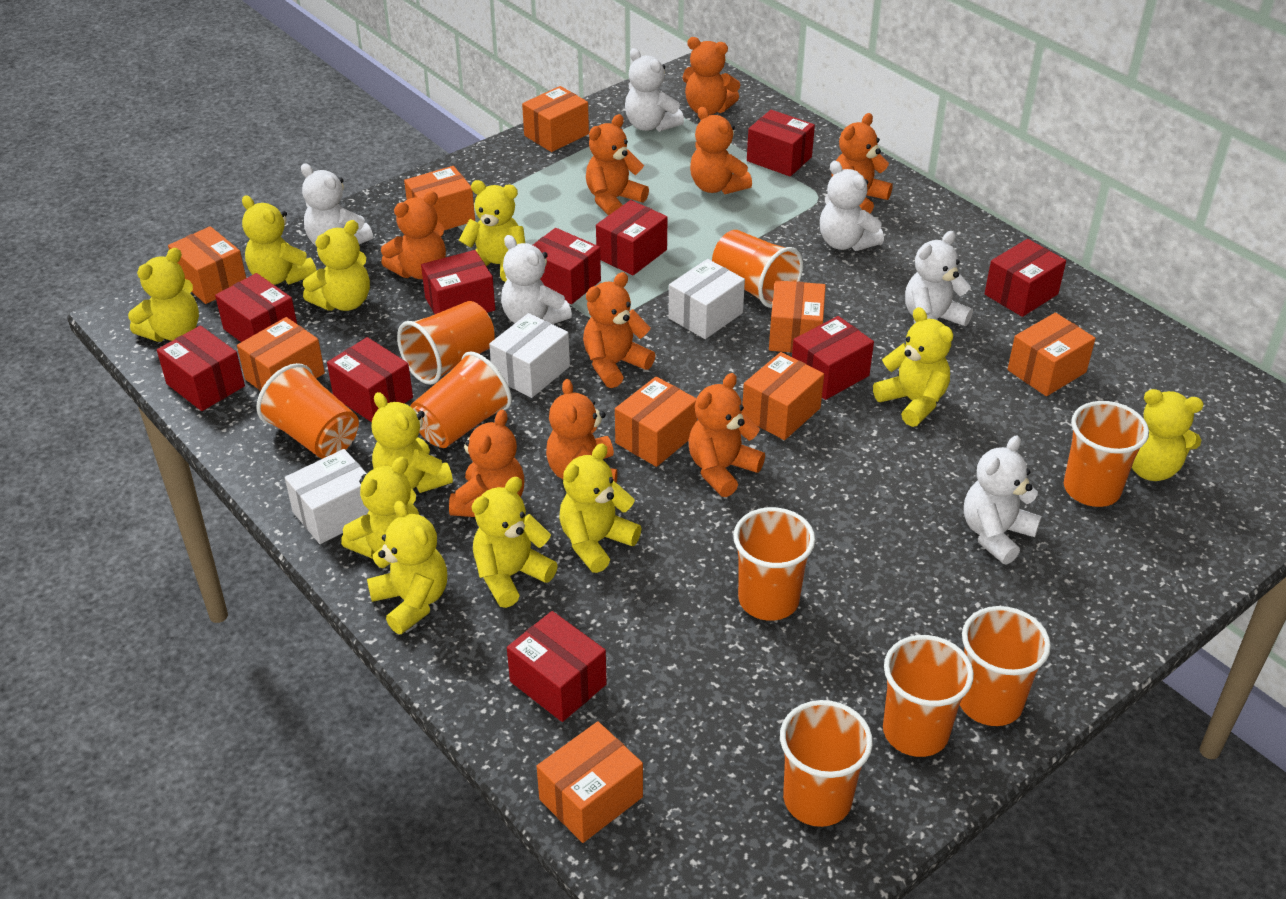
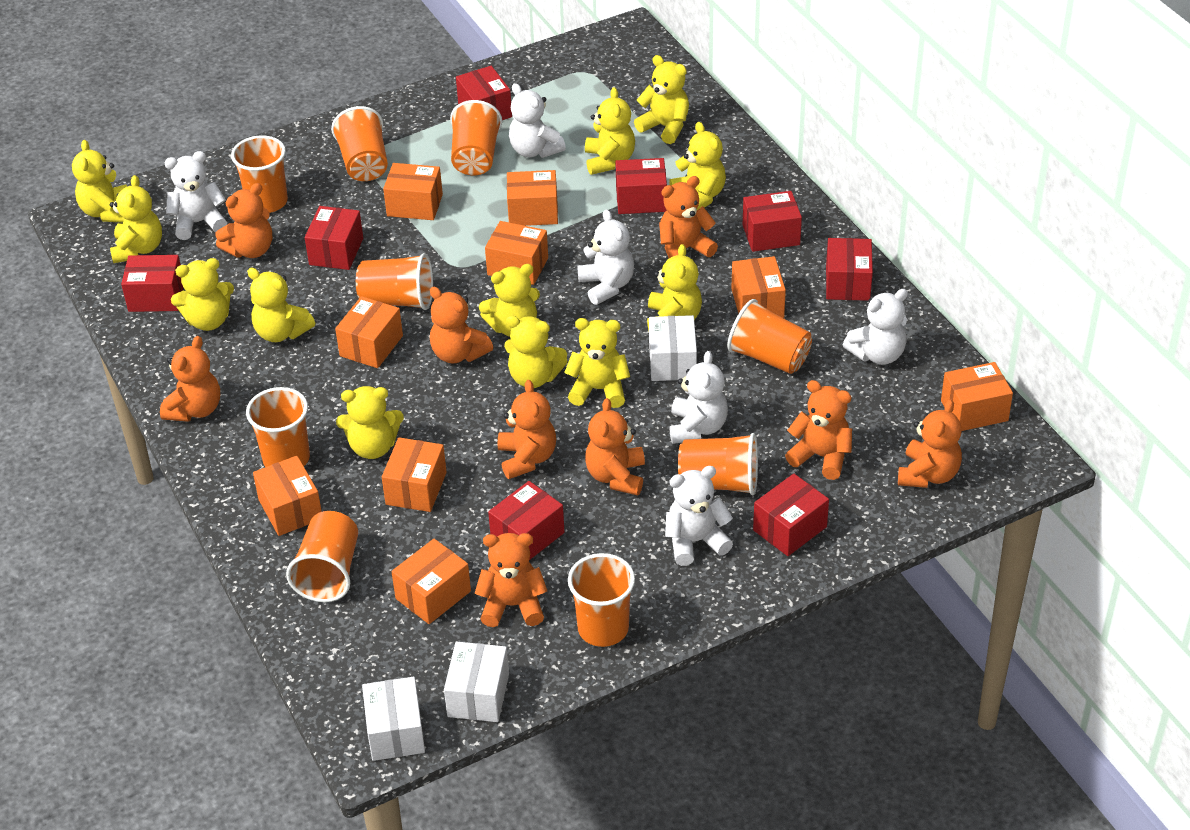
red box: 10 -> 8
yellow teddy bear: 11 -> 12

